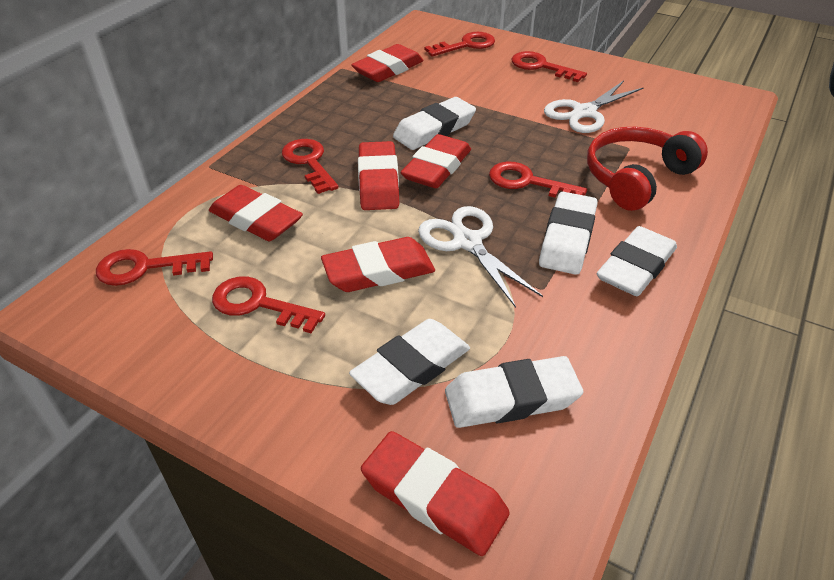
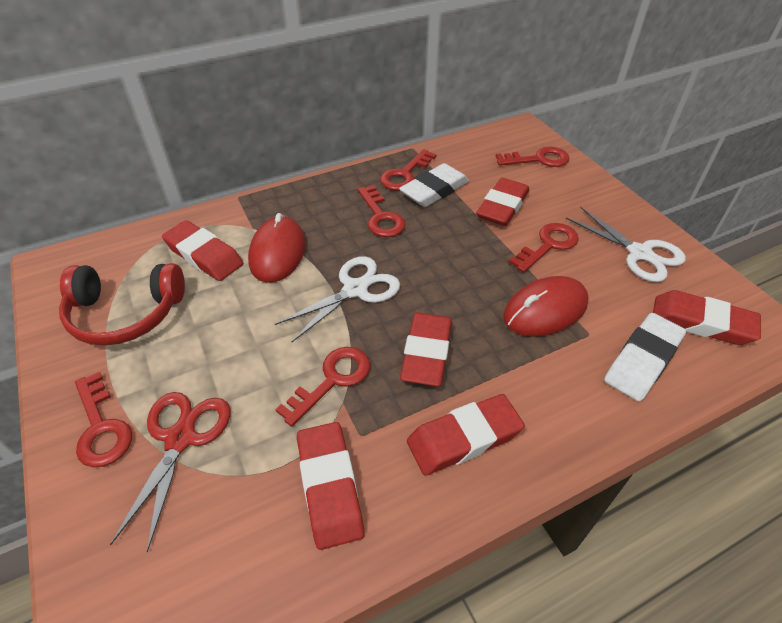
red mouse: 0 -> 2
red scissors: 0 -> 1
white eraser: 5 -> 2

